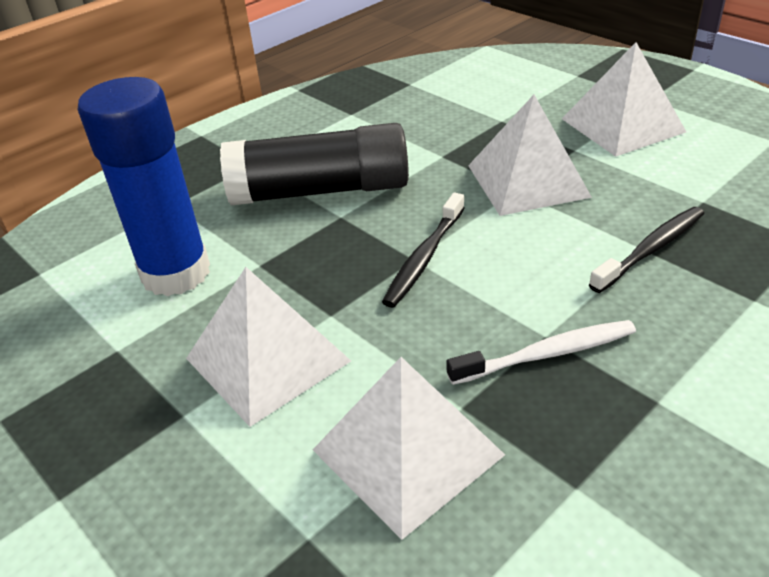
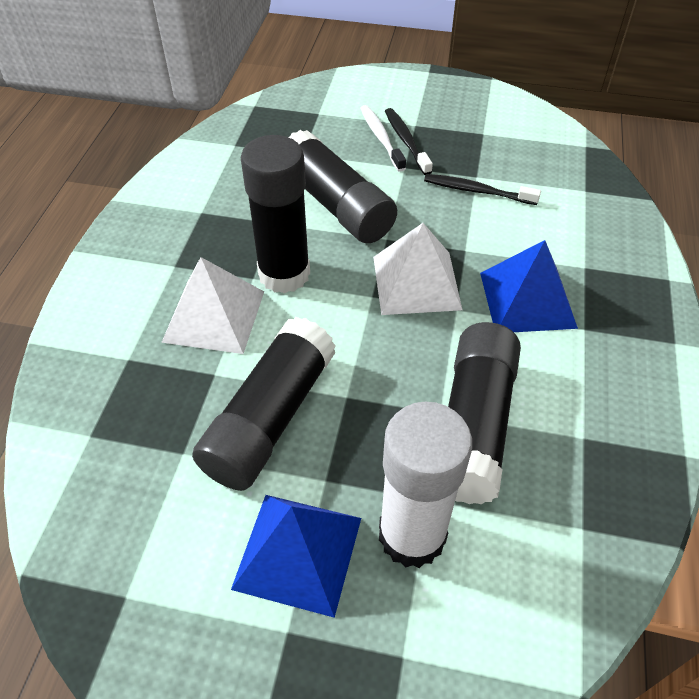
black glue stick: 1 -> 4
blue glue stick: 1 -> 0
blue pyramid: 0 -> 2
white glue stick: 0 -> 1
white pyramid: 4 -> 2

